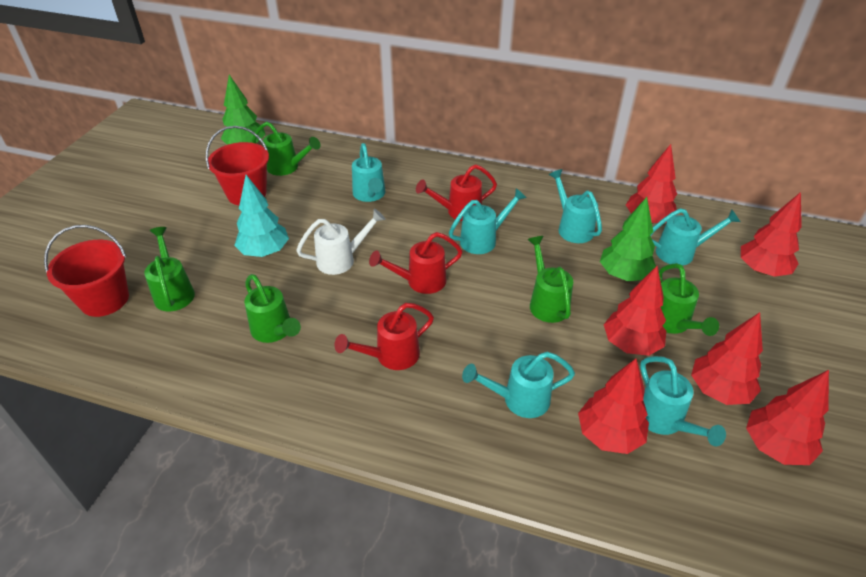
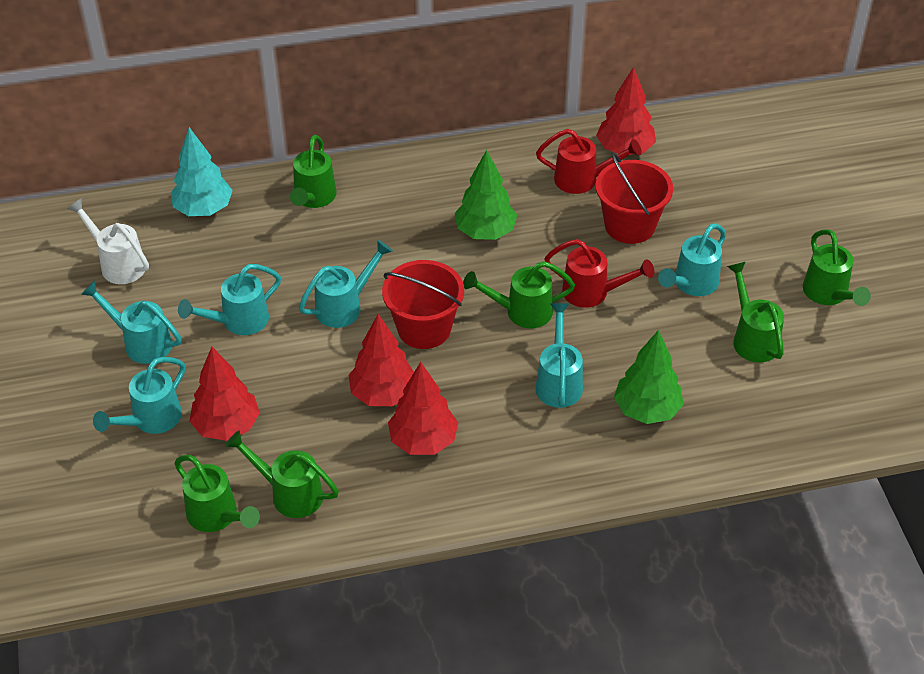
green watering can: 5 -> 6
red tree: 6 -> 4
red watering can: 3 -> 2

